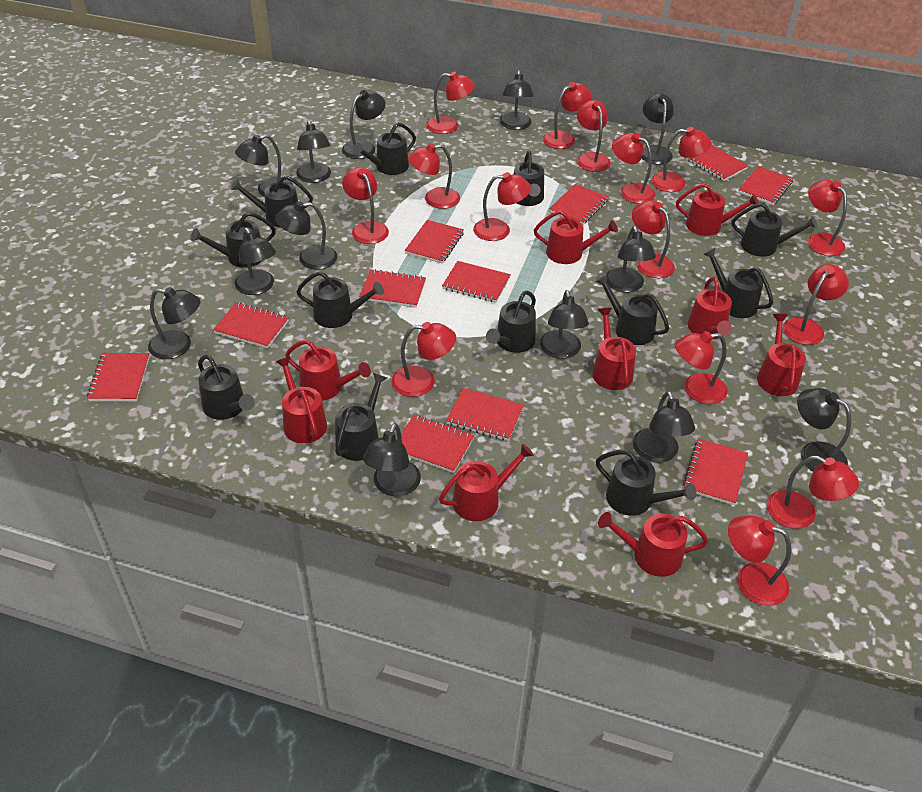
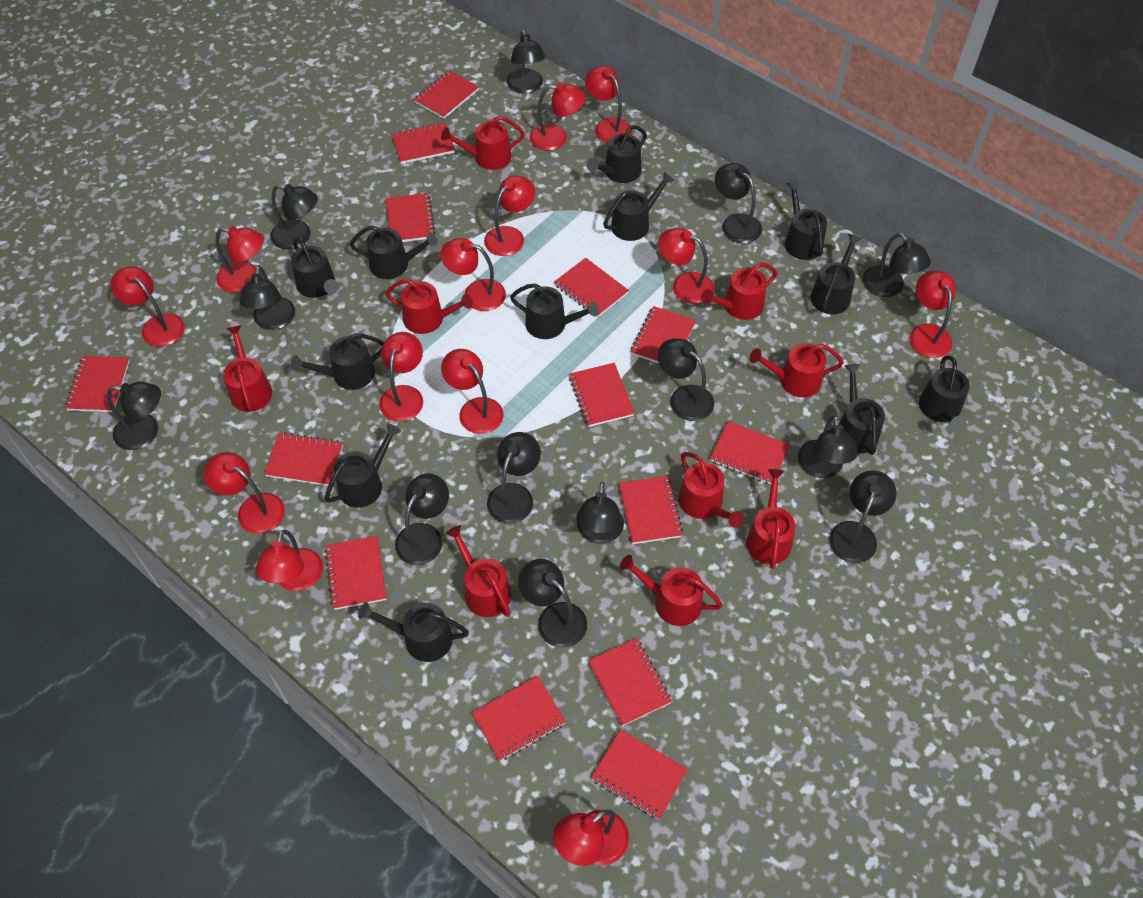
red lamp: 15 -> 13
red notebook: 11 -> 14

